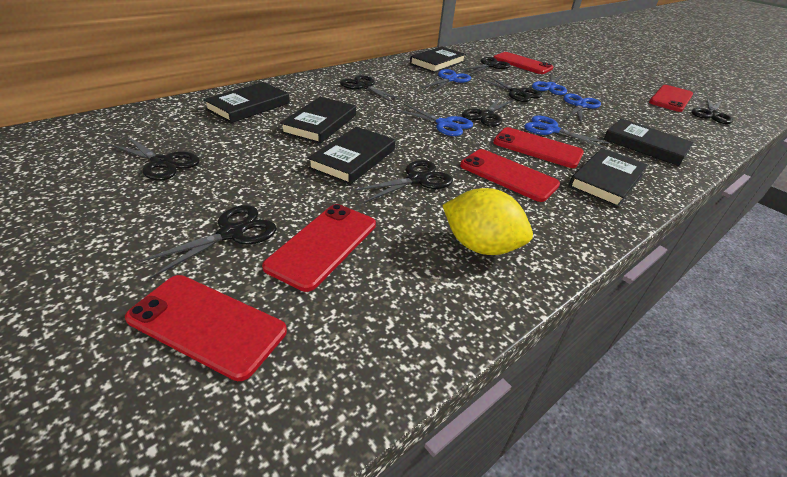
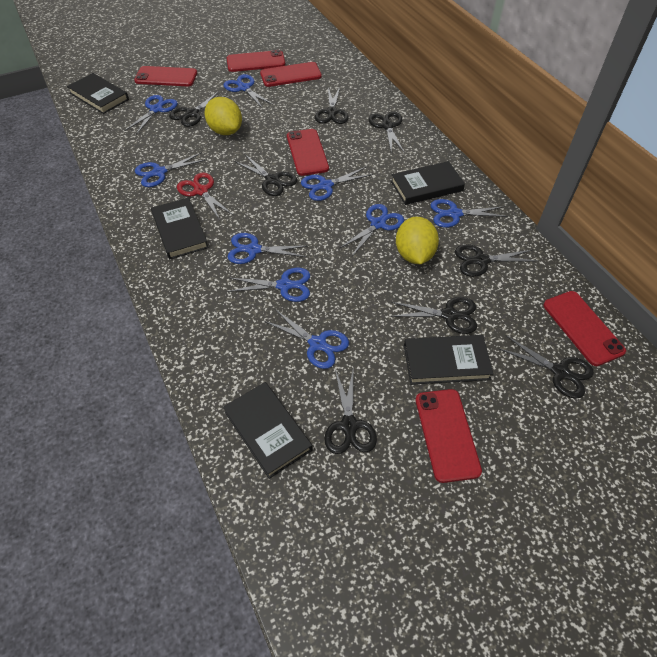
black book: 6 -> 5
blue scissors: 5 -> 9
red scissors: 0 -> 1
yellow lemon: 1 -> 2

